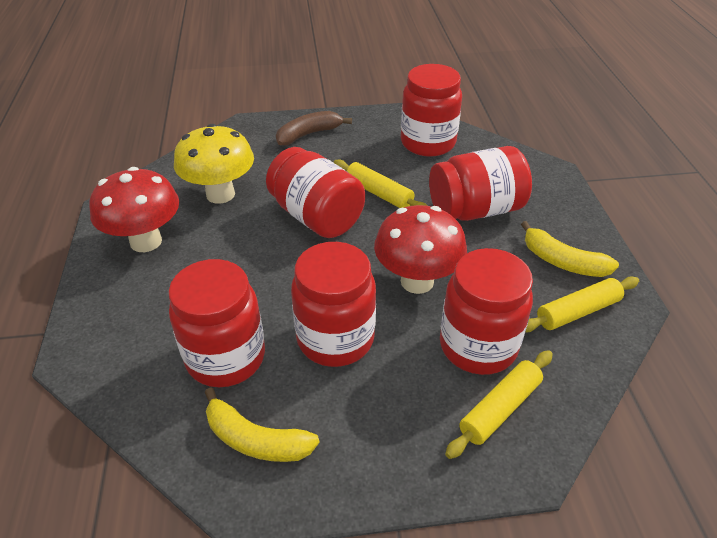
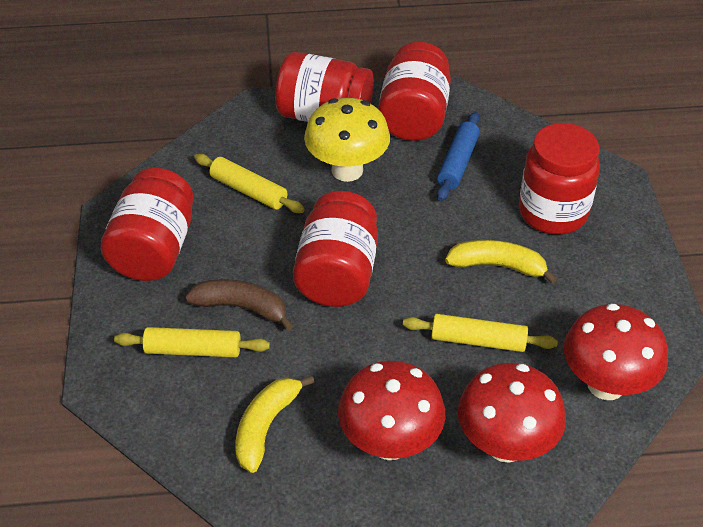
blue rolling pin: 0 -> 1
red jar: 6 -> 5
red mushroom: 2 -> 3

